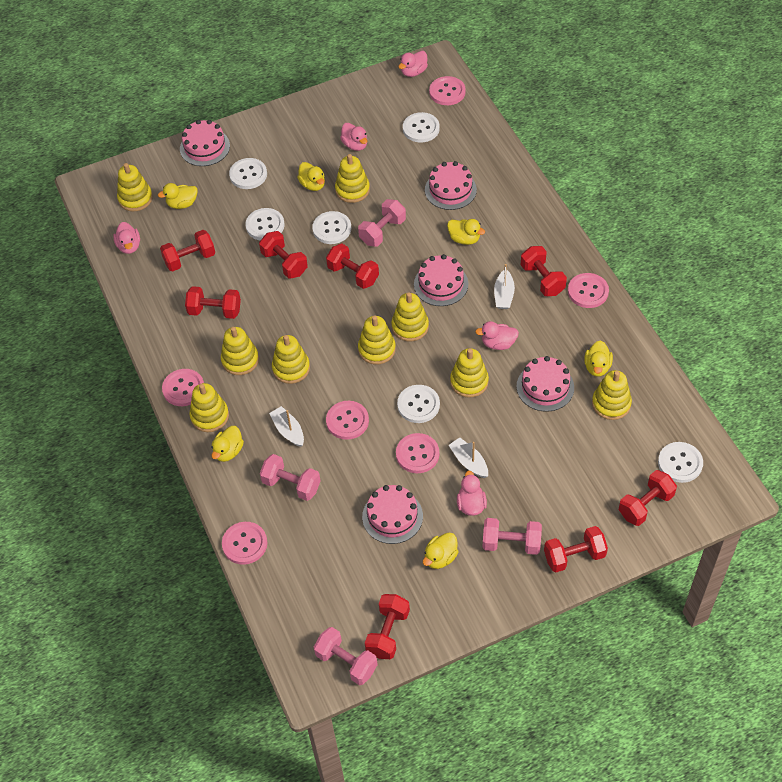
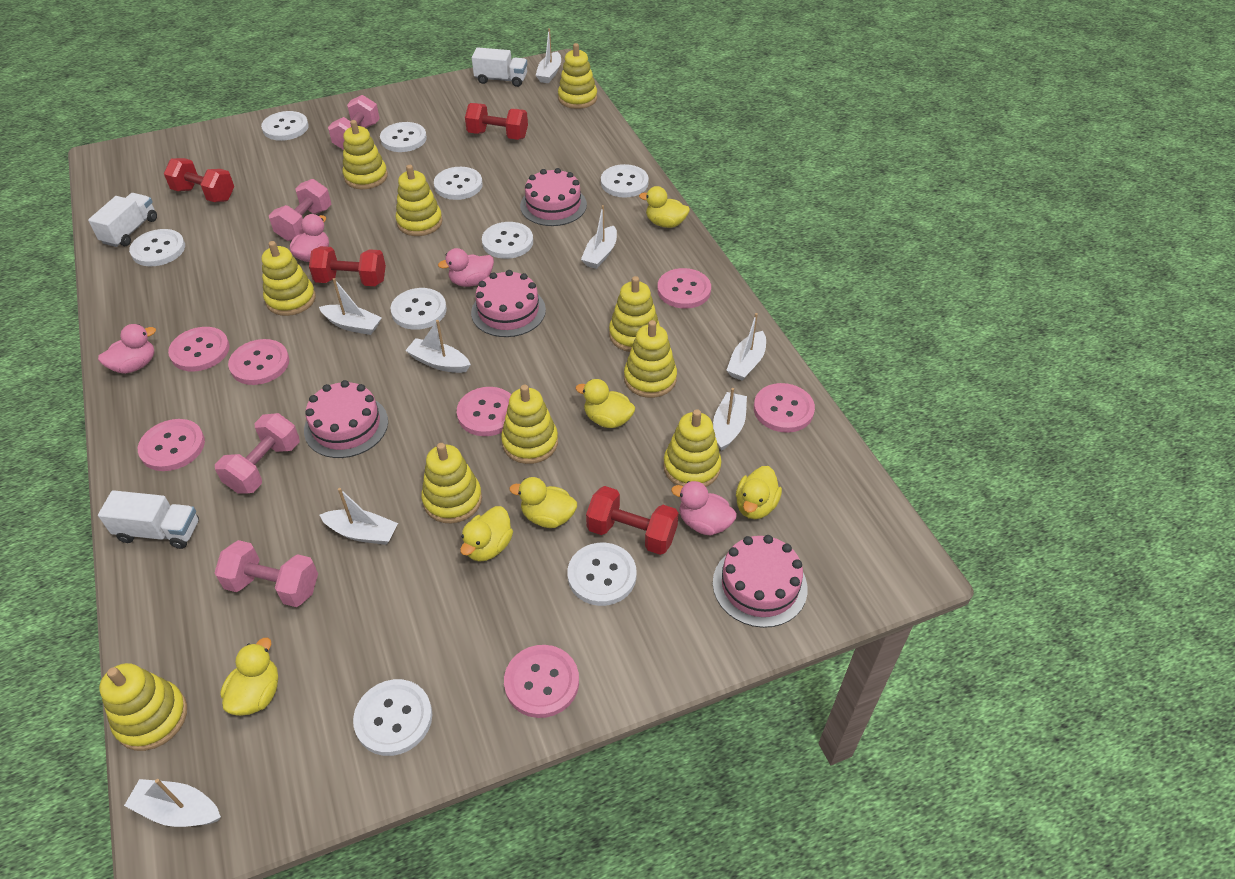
pink button: 6 -> 7
pink cake: 5 -> 4
pink duck: 5 -> 4
red dumbbell: 8 -> 4
white boat: 3 -> 8
white button: 6 -> 9
white truck: 0 -> 3
yellow stacking toy: 9 -> 10

